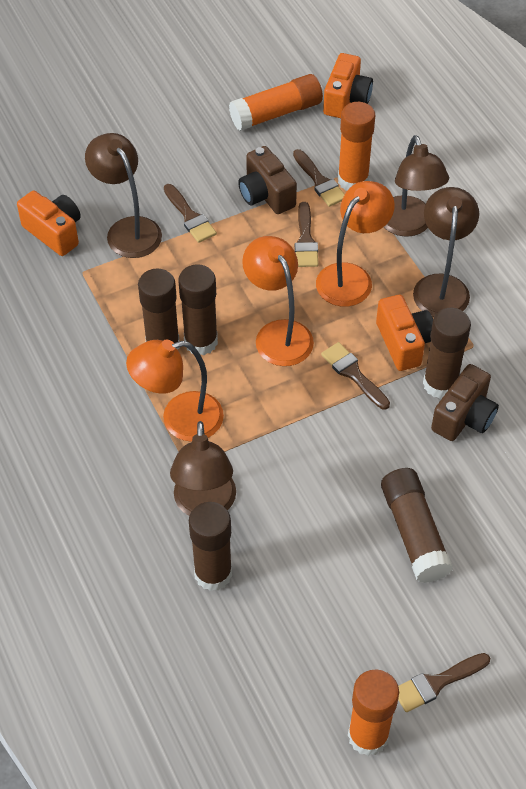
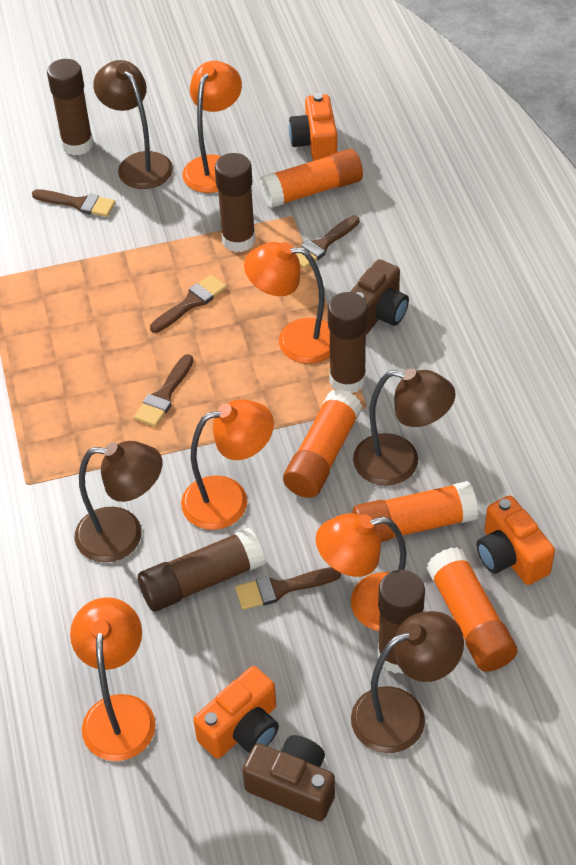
orange glue stick: 3 -> 4
orange lamp: 3 -> 5

